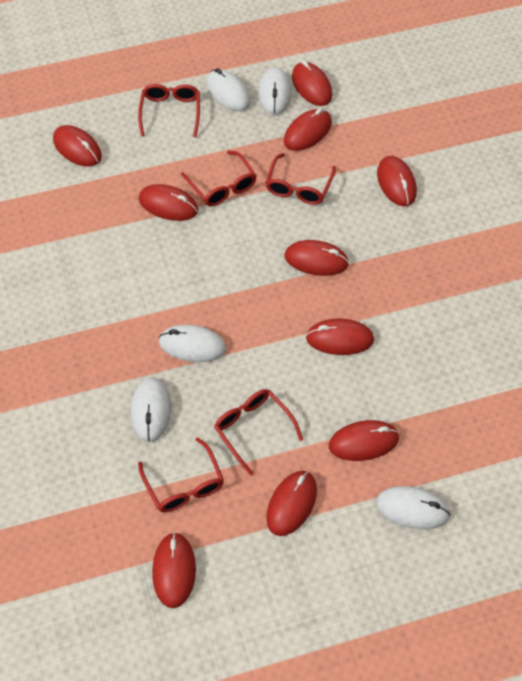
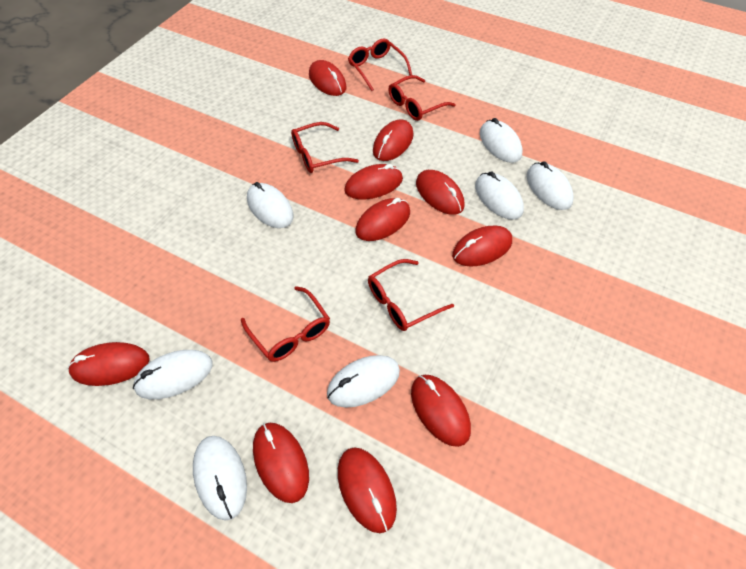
white mouse: 5 -> 7

